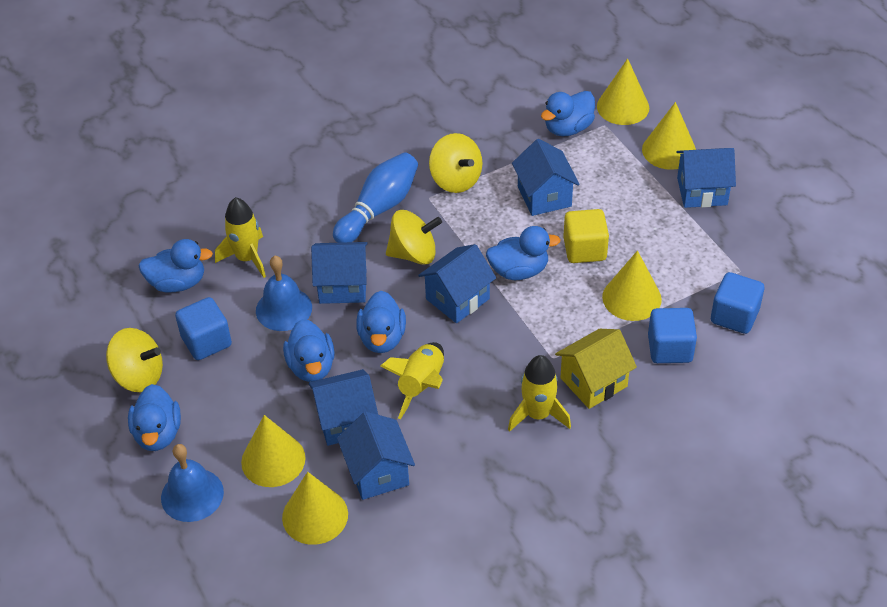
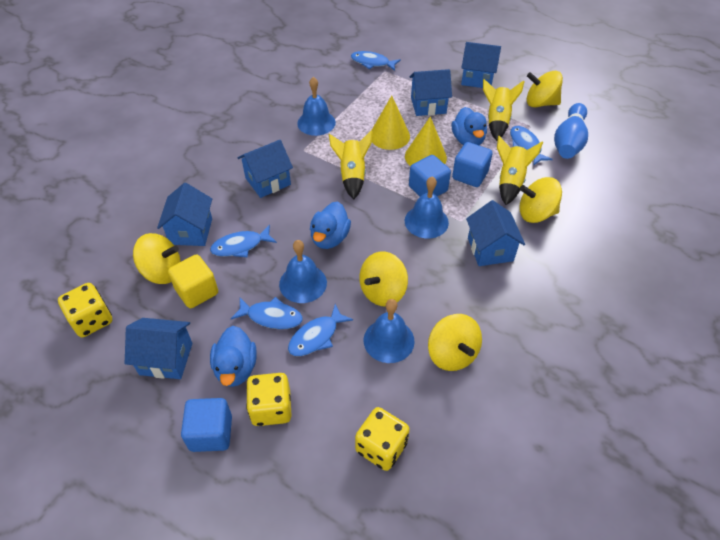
blue bell: 2 -> 4
blue duck: 6 -> 3
blue fish: 0 -> 5
yellow cone: 5 -> 2
yellow dice: 0 -> 3
yellow house: 1 -> 0
yellow spinning top: 3 -> 5

